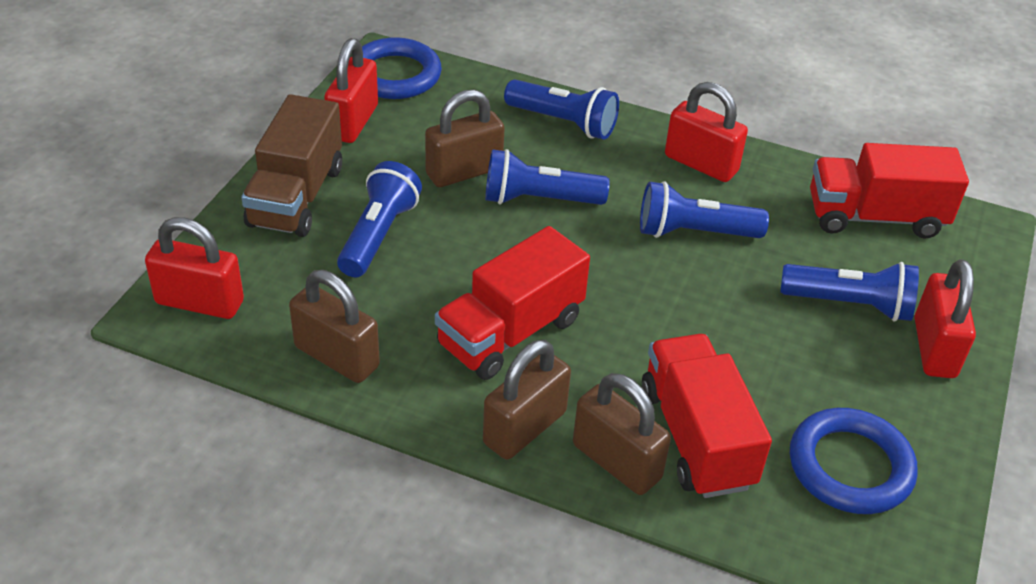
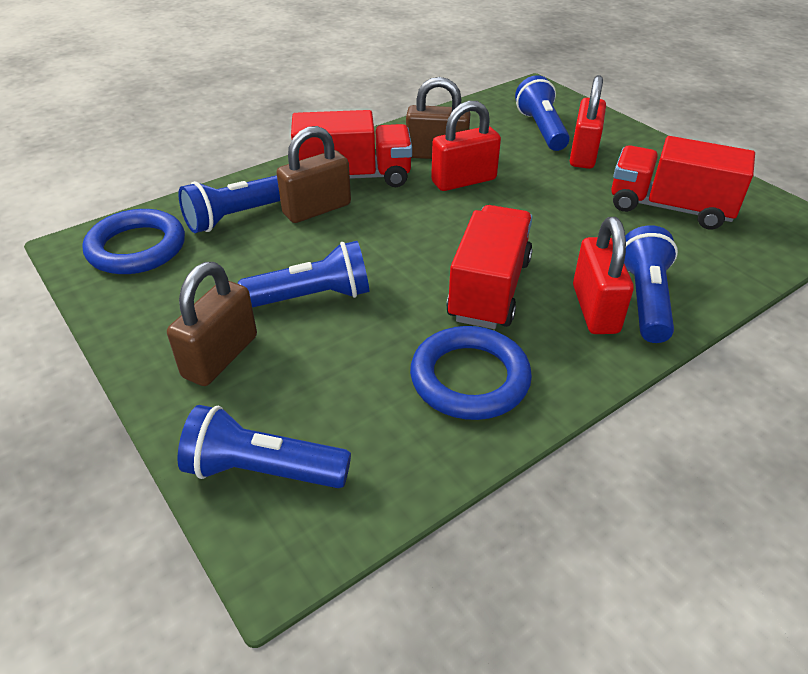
brown padlock: 4 -> 3
brown truck: 1 -> 0
red padlock: 4 -> 3

